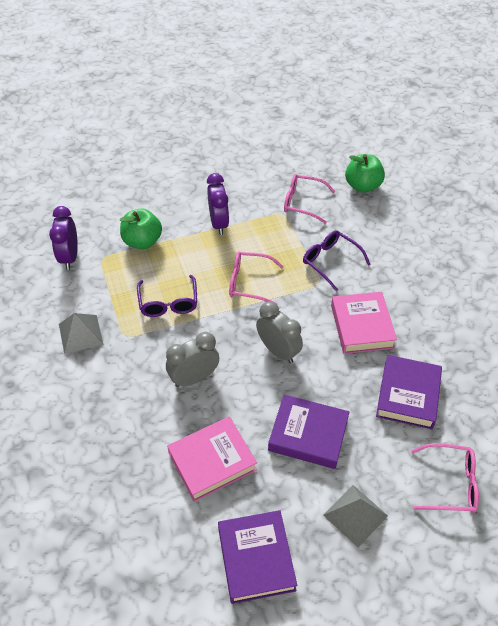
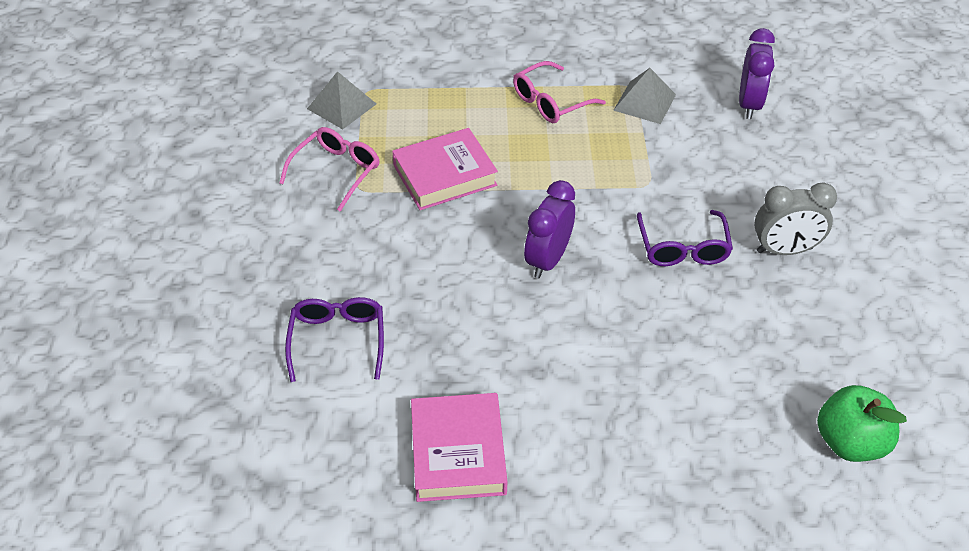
green apple: 2 -> 1
grey clock: 2 -> 1
pink glasses: 3 -> 2
purple book: 3 -> 0

